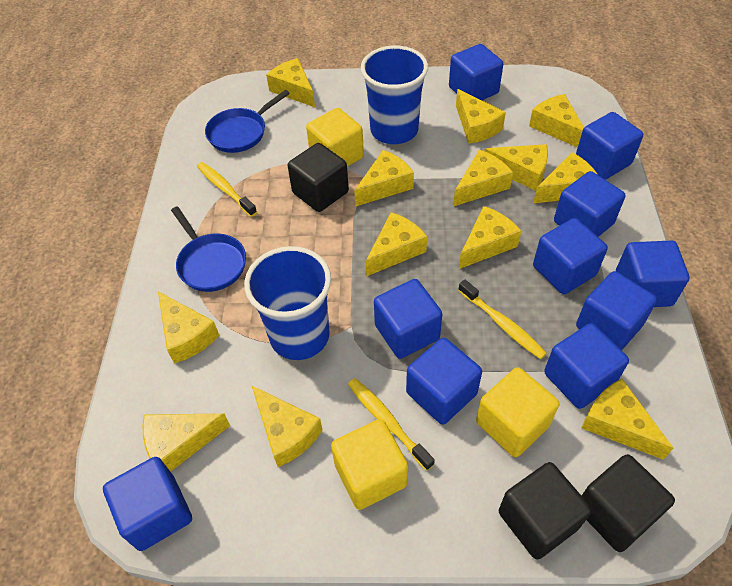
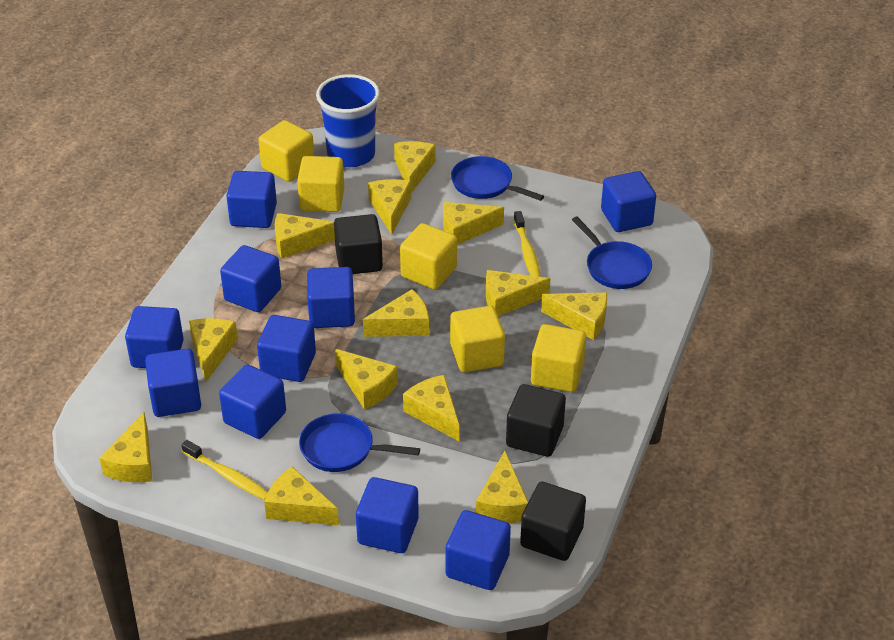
blue cup: 2 -> 1
blue pan: 2 -> 3
yellow cube: 3 -> 5
yellow toothbrush: 3 -> 2

